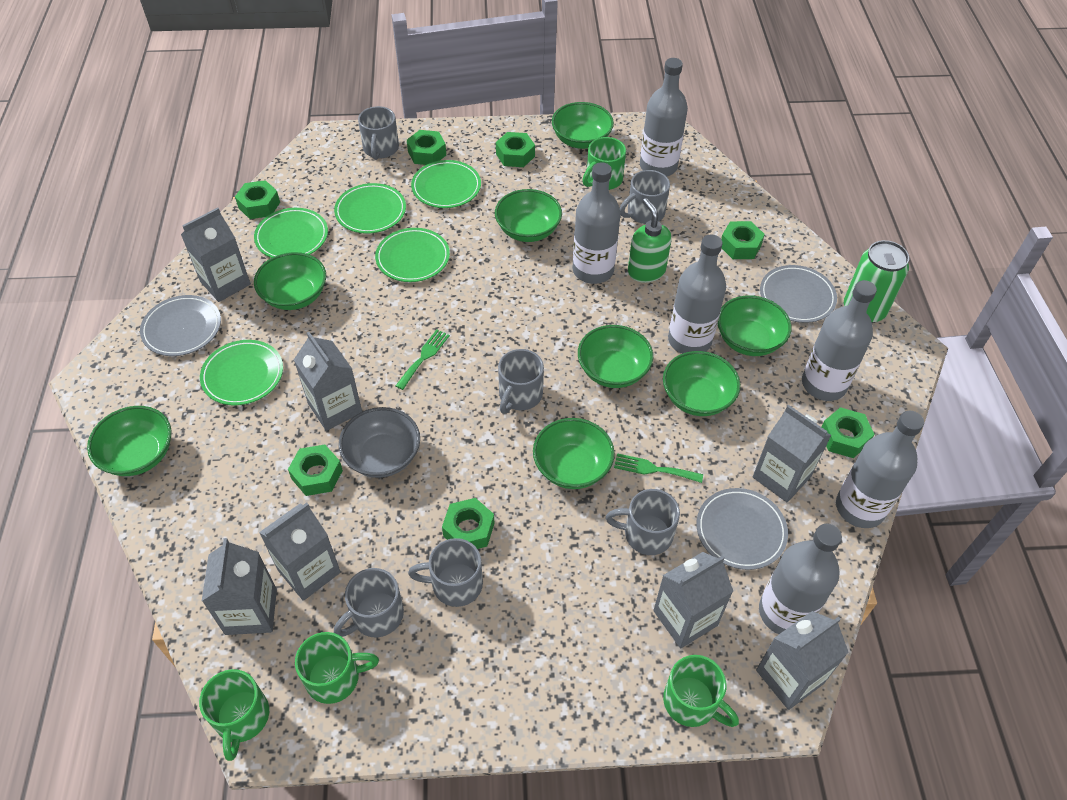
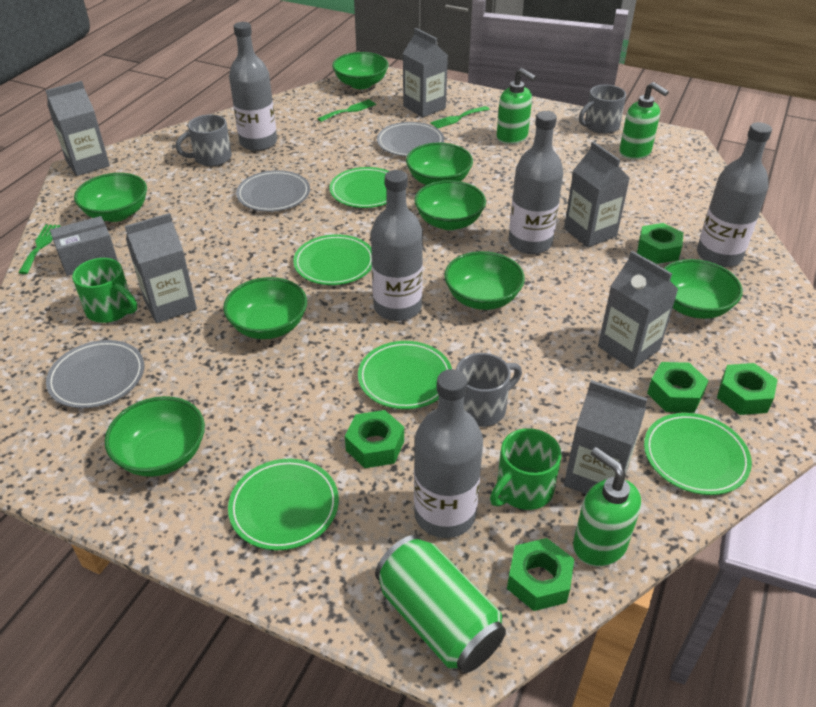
green fork: 2 -> 3
green mug: 4 -> 2
green nut: 7 -> 5
green soap dispenser: 1 -> 3
grey bottle: 6 -> 5
grey bowl: 1 -> 0
grey box: 0 -> 1
grey carton: 7 -> 6
grey mug: 6 -> 3

